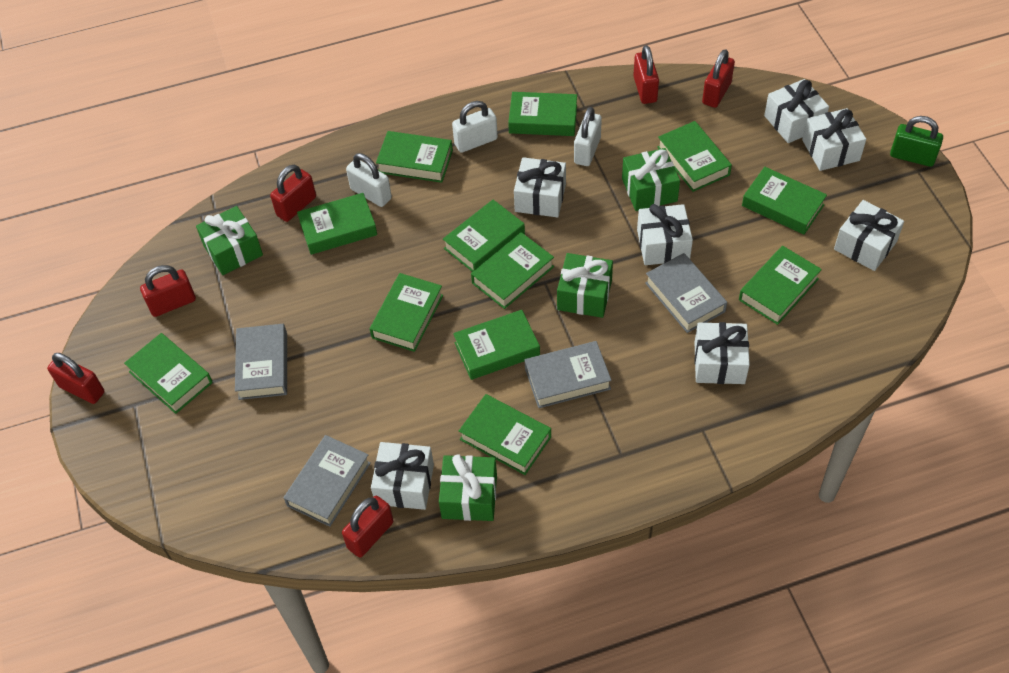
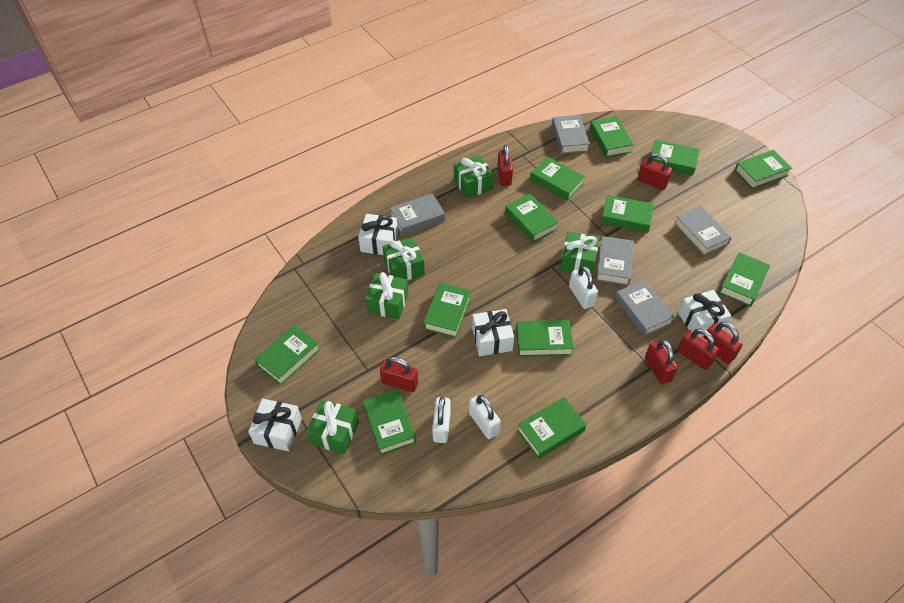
green gift: 4 -> 5
green padlock: 1 -> 0
grey book: 4 -> 5
white gift: 7 -> 4

